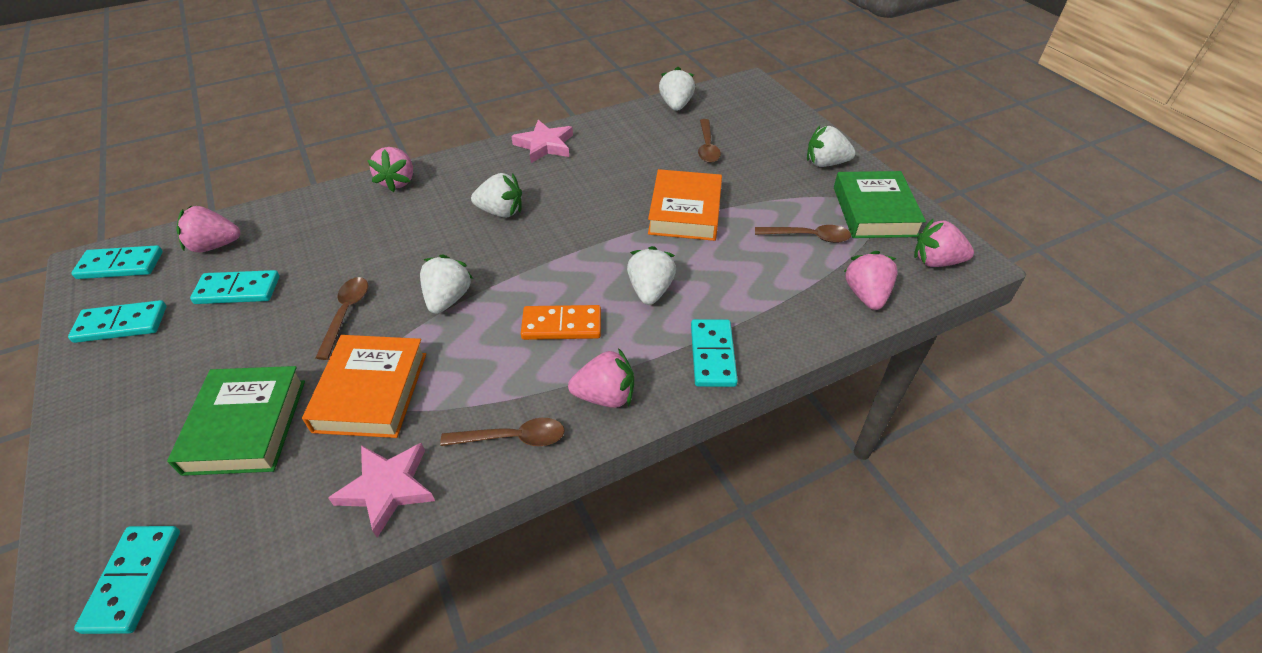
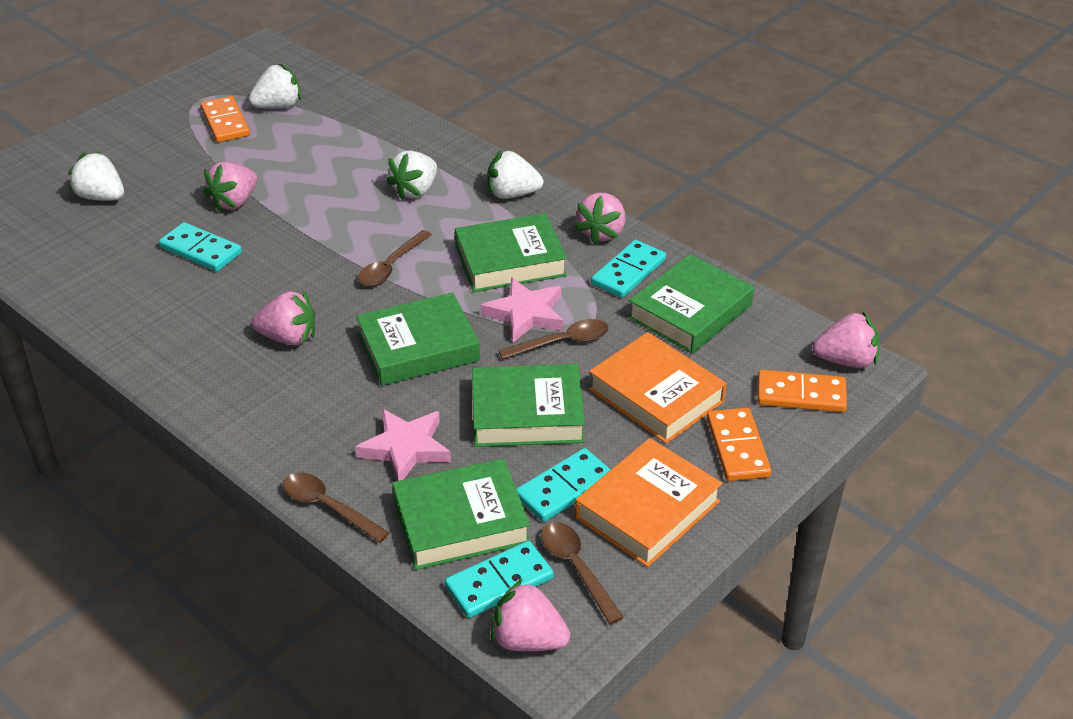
green book: 2 -> 5
orange domino: 1 -> 3
turquoise domino: 5 -> 4
white strawberry: 5 -> 4

